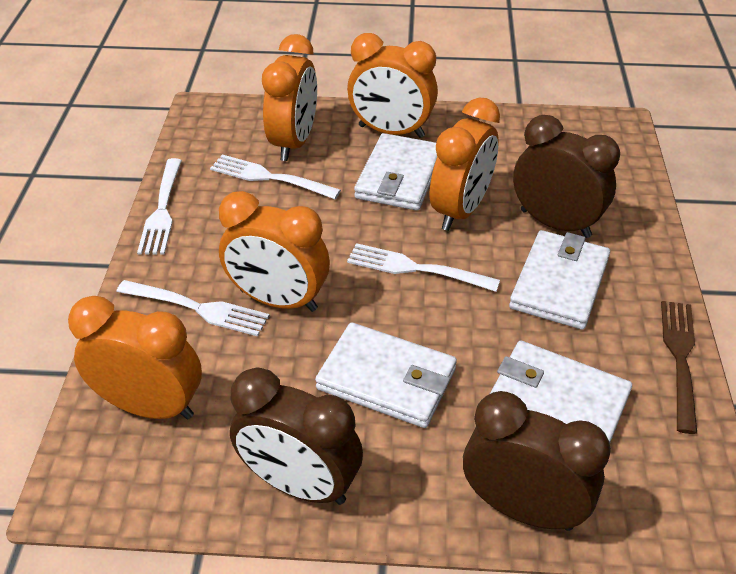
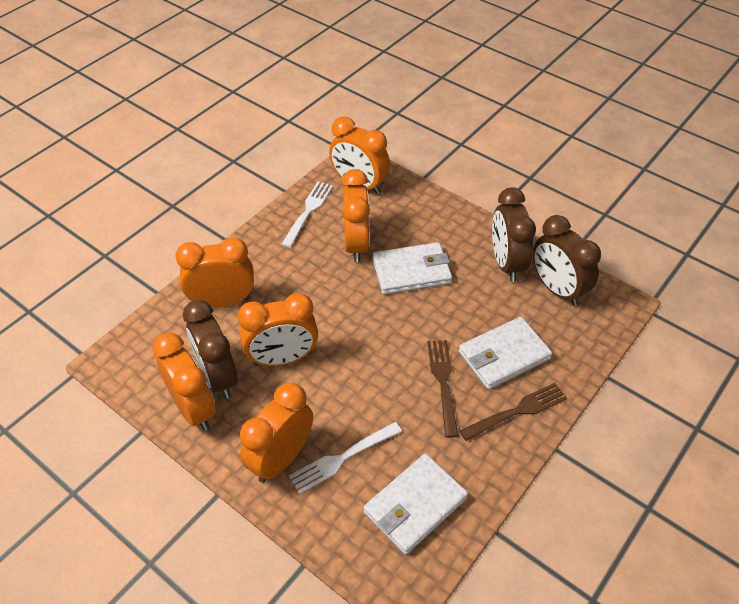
brown fork: 1 -> 2
orange clock: 5 -> 6
white fork: 4 -> 2
white wallet: 4 -> 3

